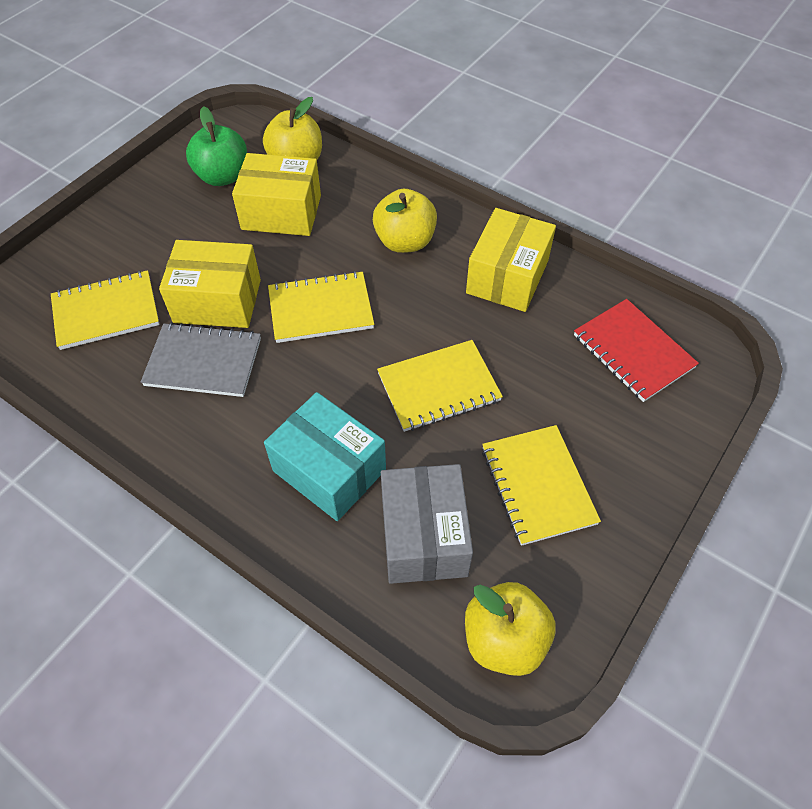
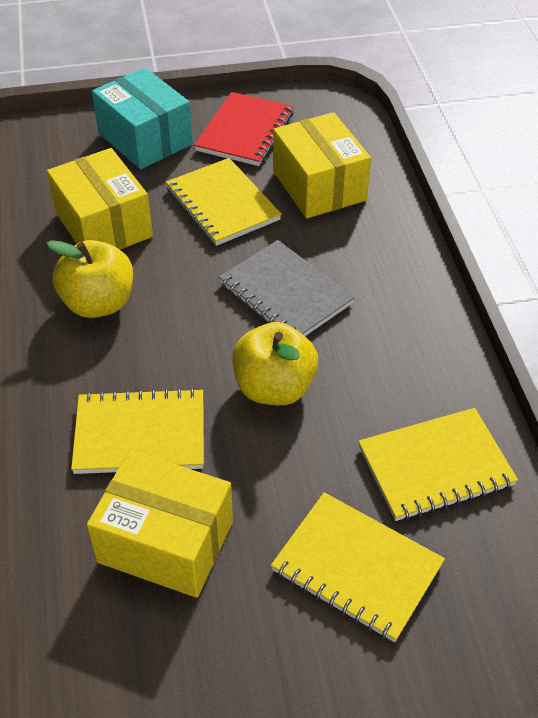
green apple: 1 -> 0
grey box: 1 -> 0
yellow apple: 3 -> 2

